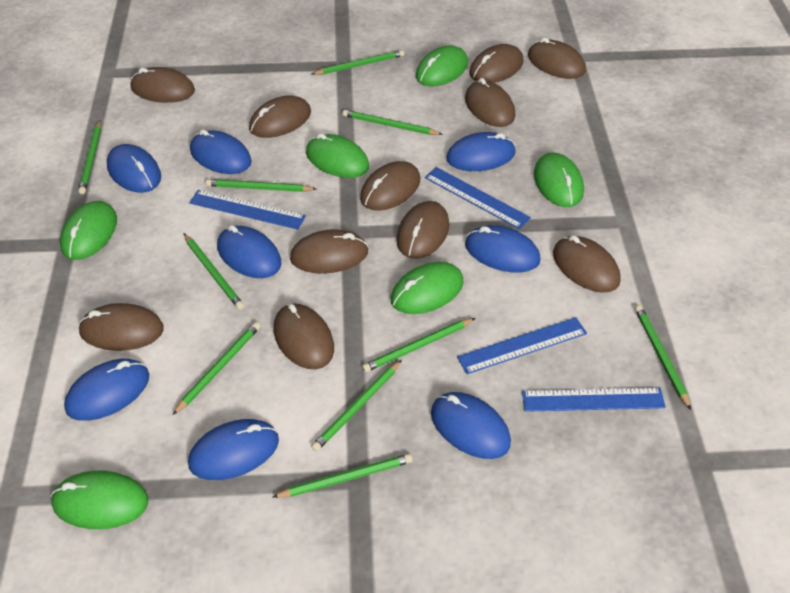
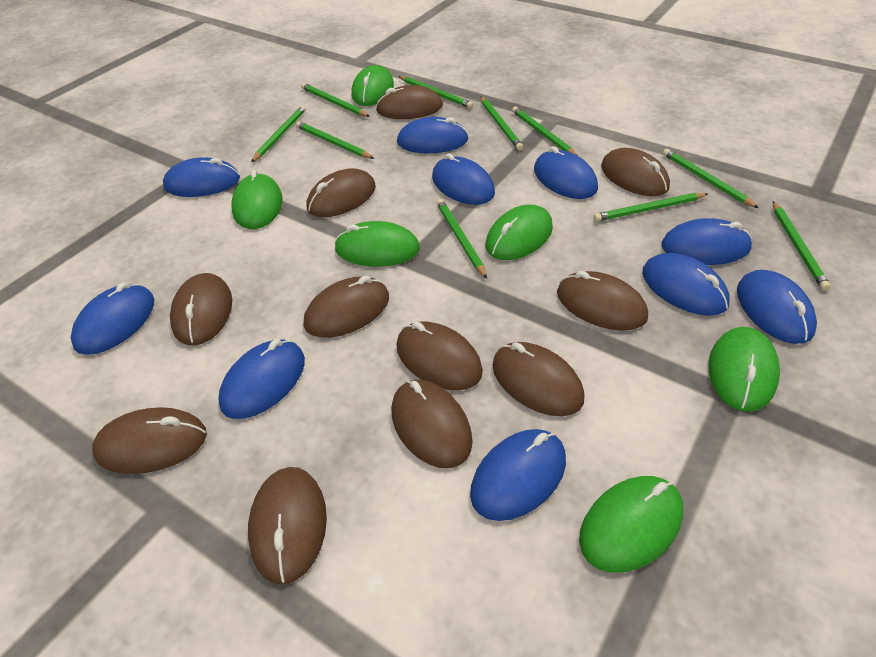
blue mouse: 8 -> 10
blue ruler: 4 -> 0

